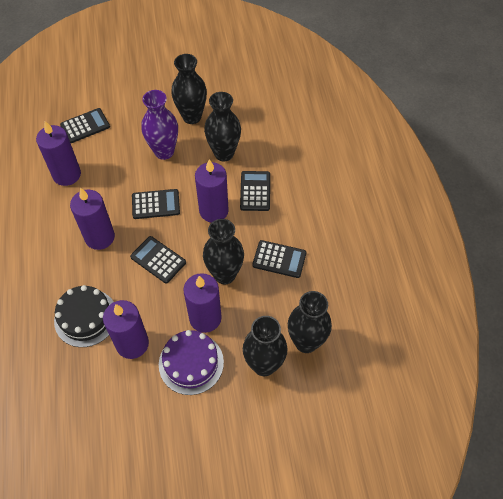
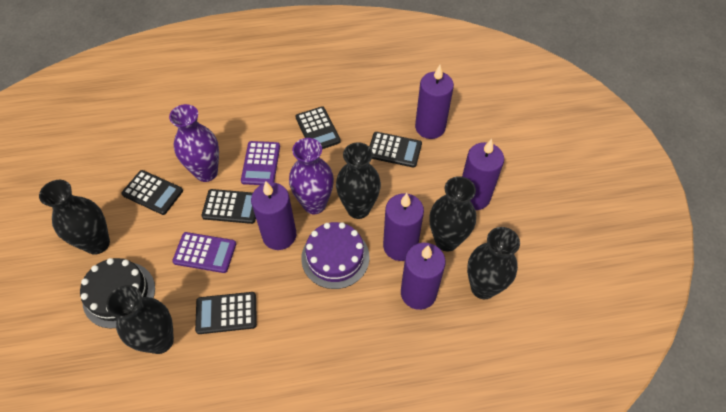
purple calculator: 0 -> 2
purple vase: 1 -> 2

